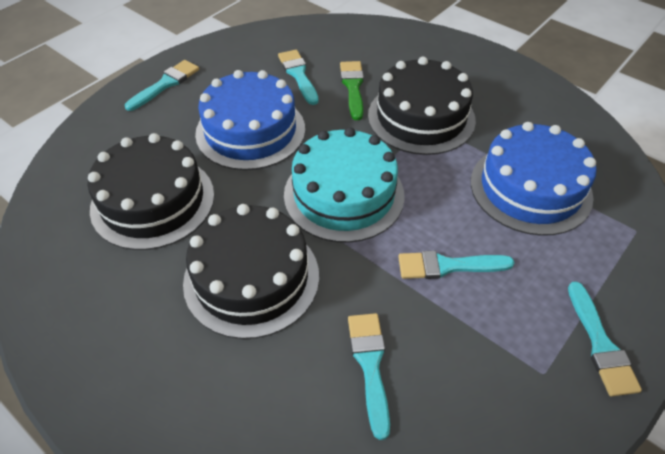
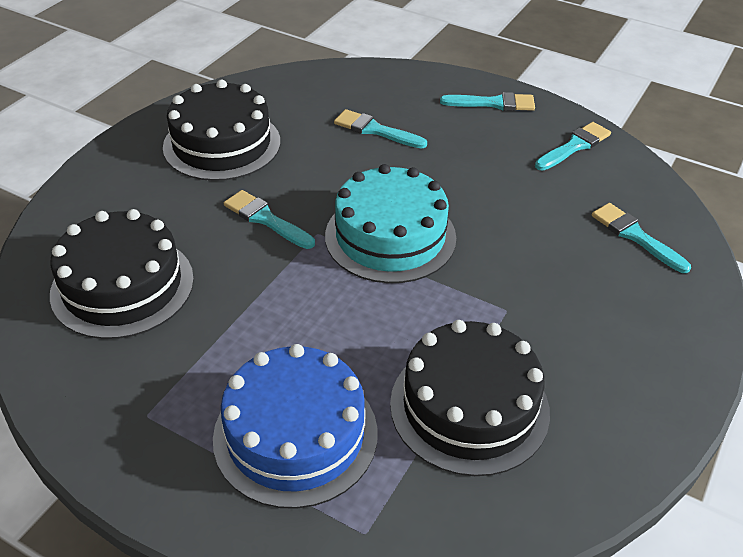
blue cake: 2 -> 1
green brush: 1 -> 0

